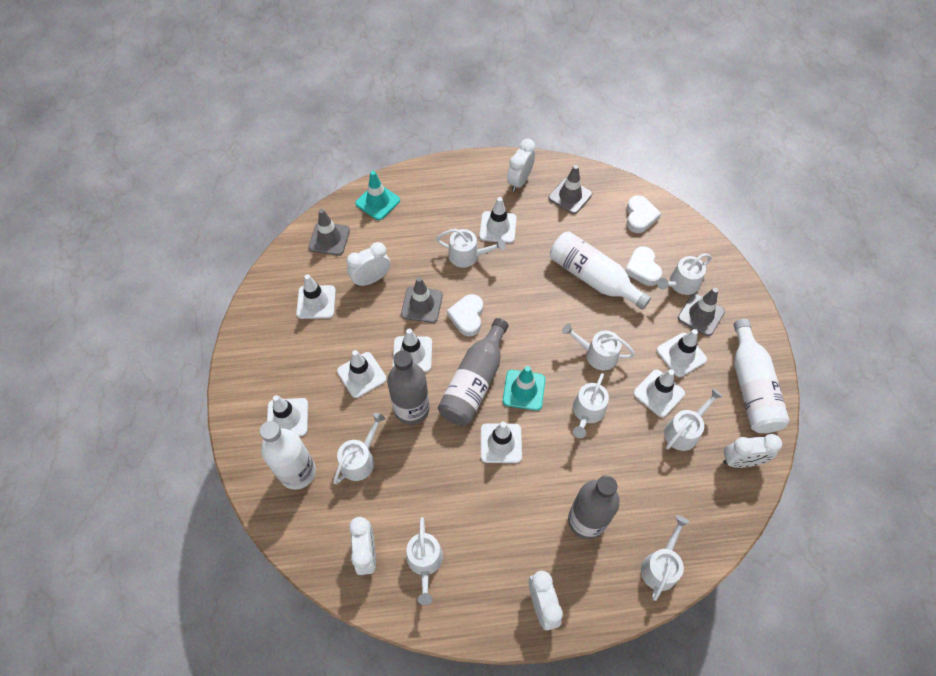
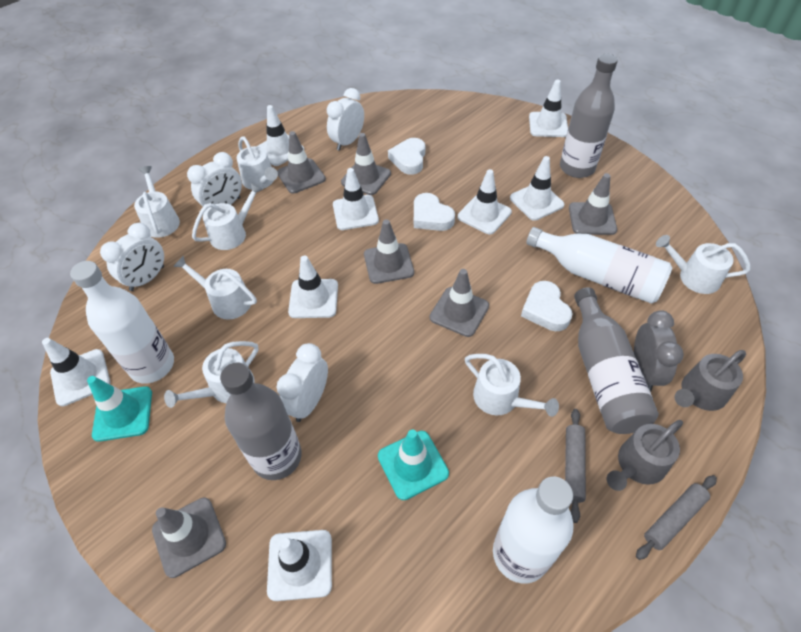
grey clock: 0 -> 1
grey rolling pin: 0 -> 2
grey traffic cone: 4 -> 6
grey watering can: 0 -> 2
white clock: 5 -> 4
white watering can: 8 -> 7

